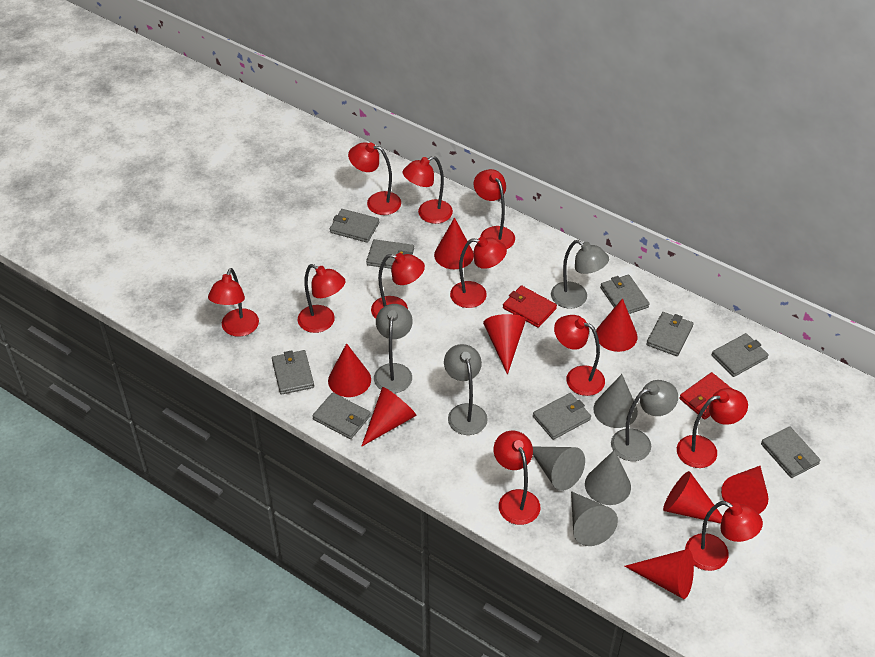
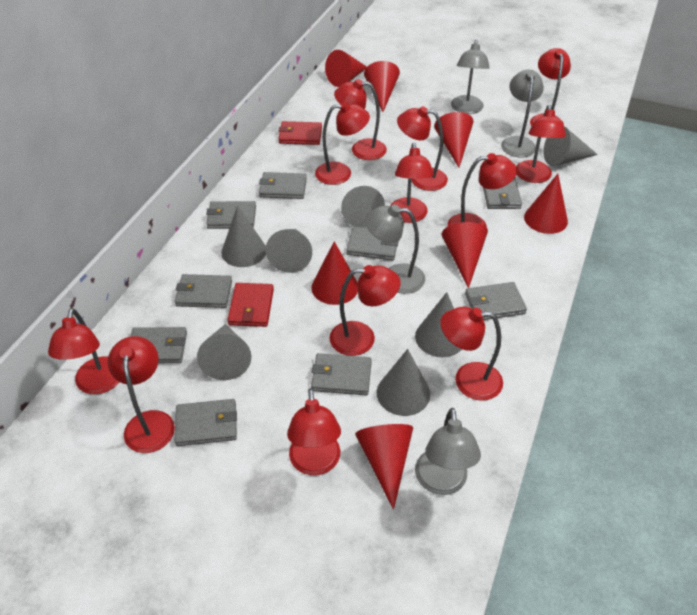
grey cone: 4 -> 7
red cone: 8 -> 7
red lamp: 11 -> 12

